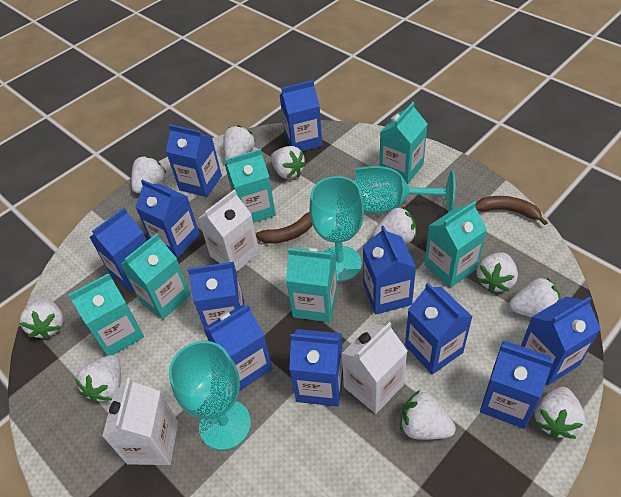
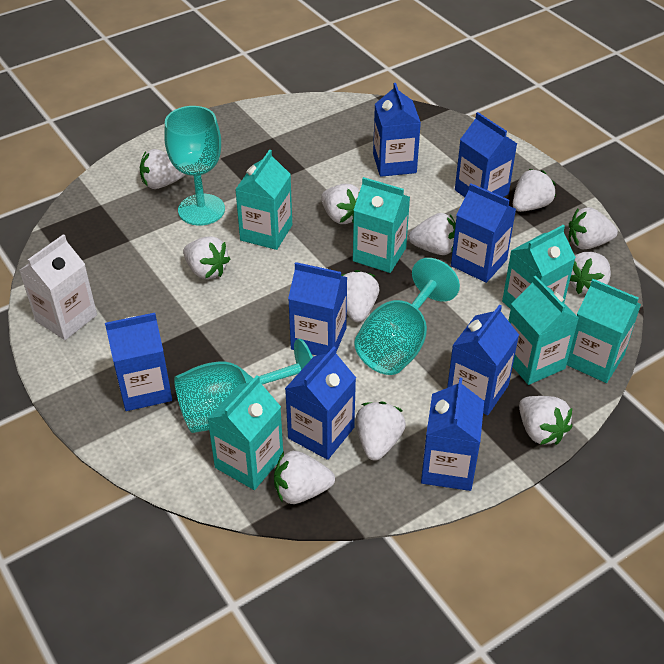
blue carton: 11 -> 8
brown banana: 2 -> 0
white carton: 3 -> 1
white strawberry: 10 -> 11

